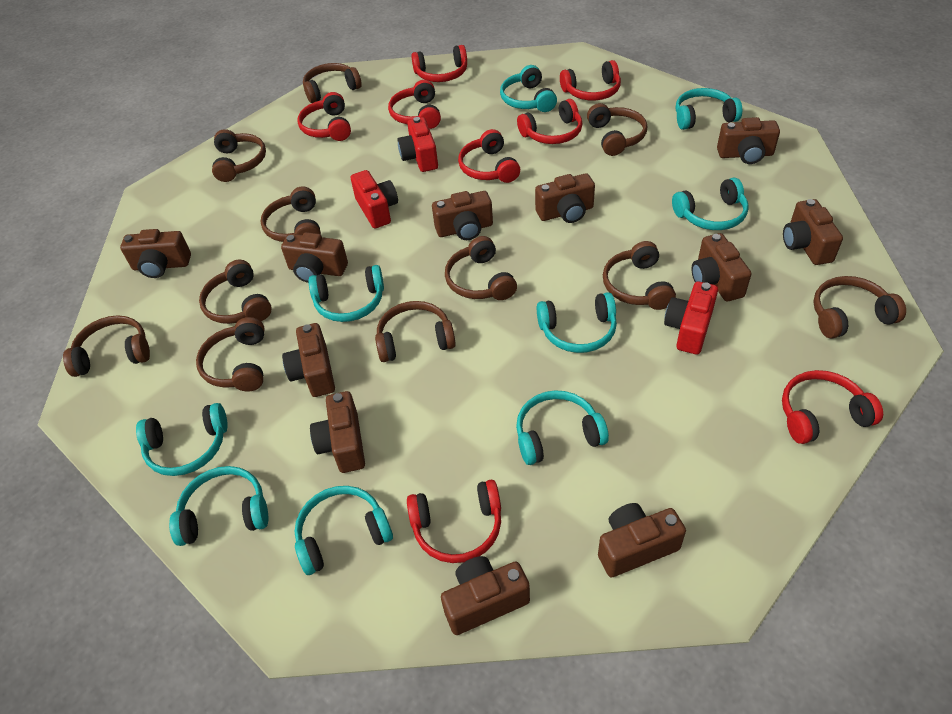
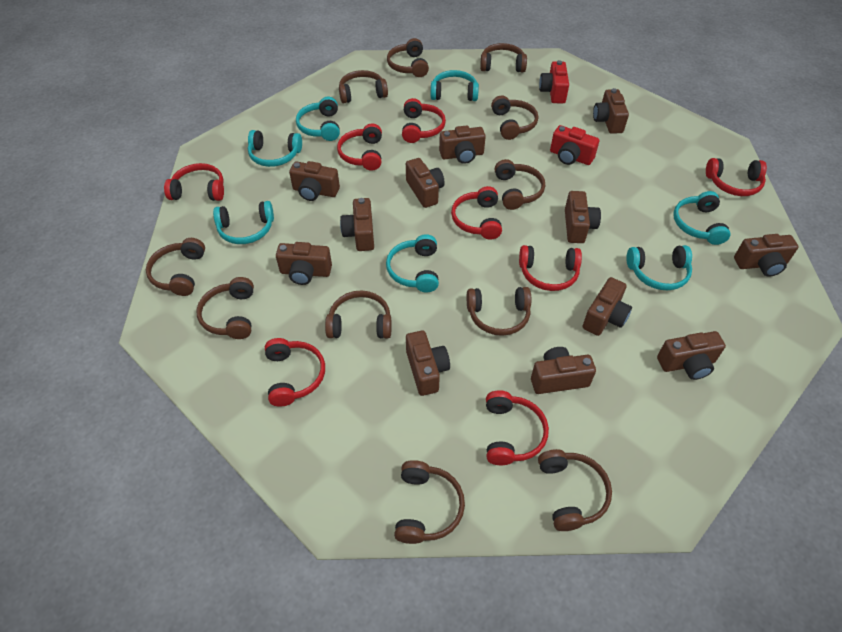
brown camera: 11 -> 12
red camera: 3 -> 2
turquoise headphones: 9 -> 7

